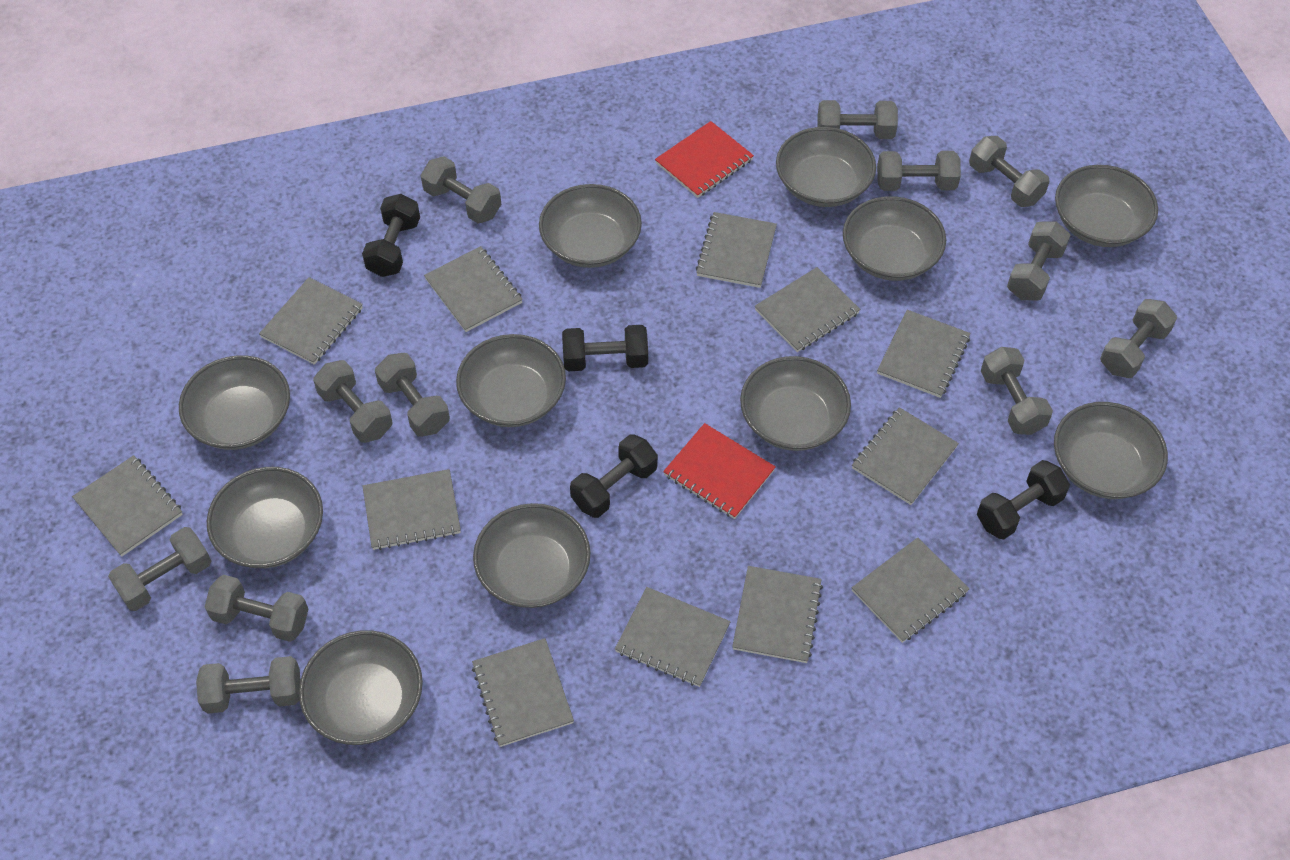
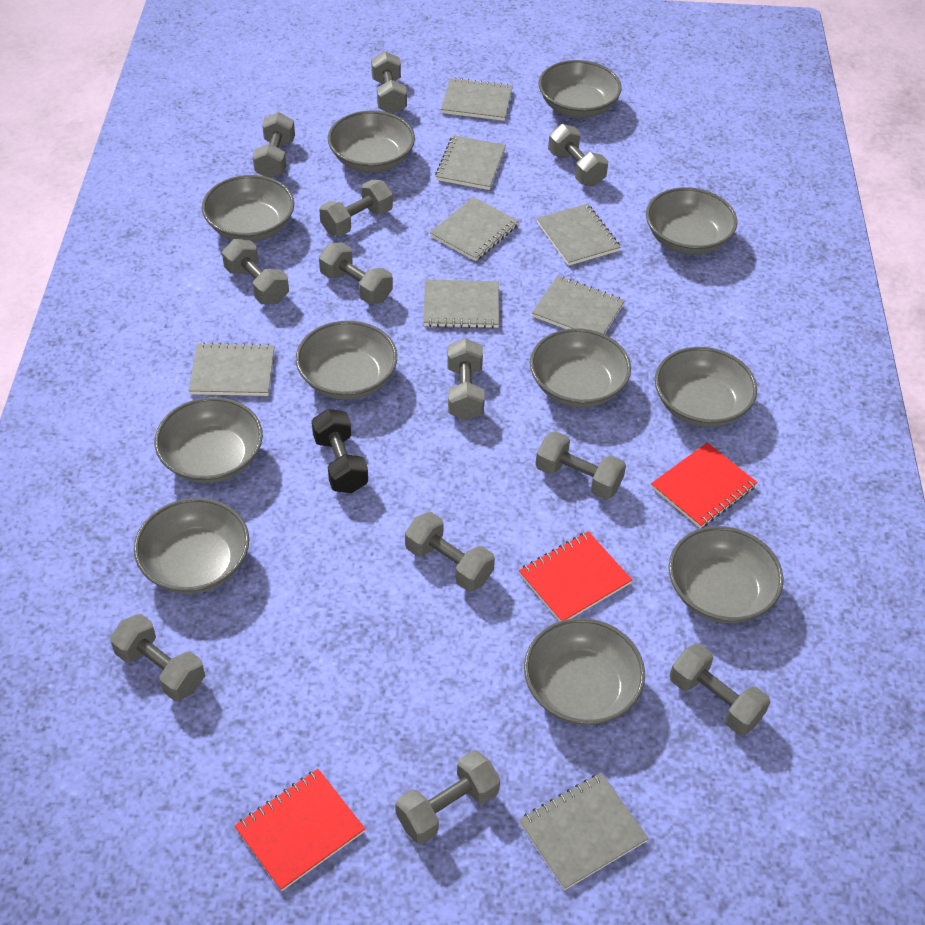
black dumbbell: 4 -> 1
grey notebook: 12 -> 8
red notebook: 2 -> 3

